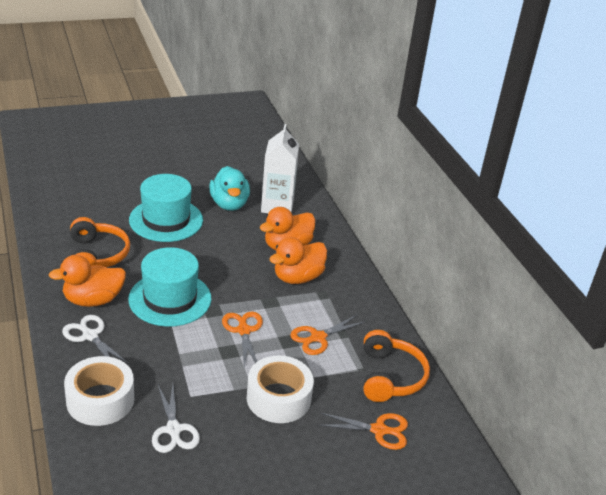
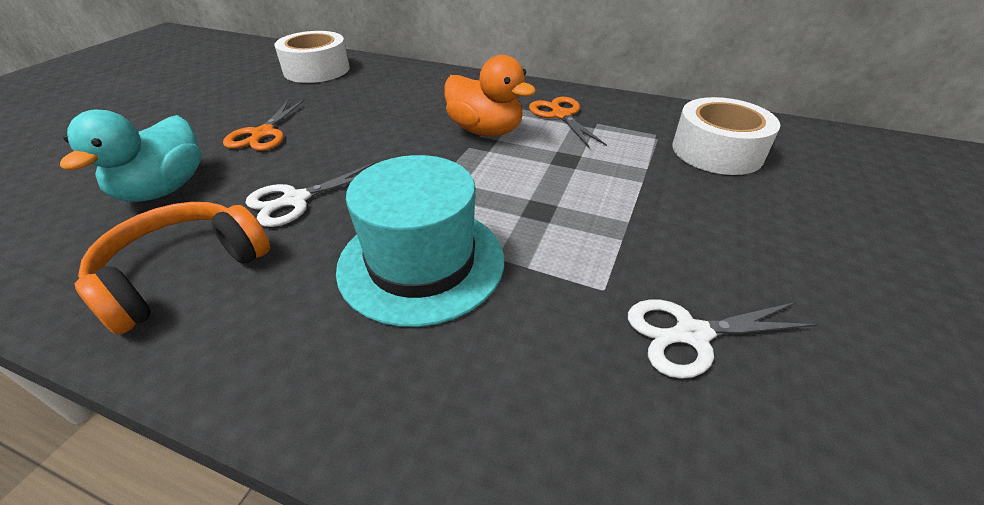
orange duck: 3 -> 1
orange headphones: 2 -> 1
orange scissors: 3 -> 2
turquoise hat: 2 -> 1
white carton: 1 -> 0

